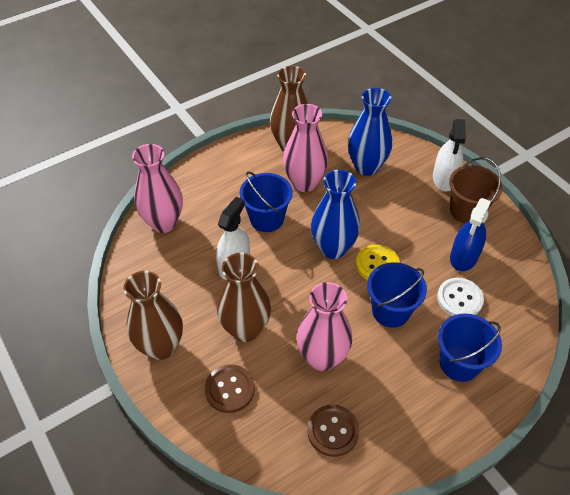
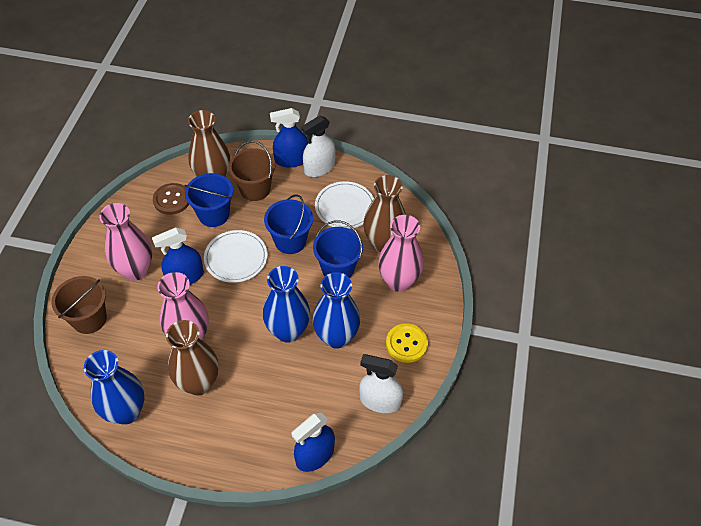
blue spray bottle: 1 -> 3
blue vase: 2 -> 3
brown bucket: 1 -> 2
brown button: 2 -> 1
white button: 1 -> 0
white plate: 0 -> 2

